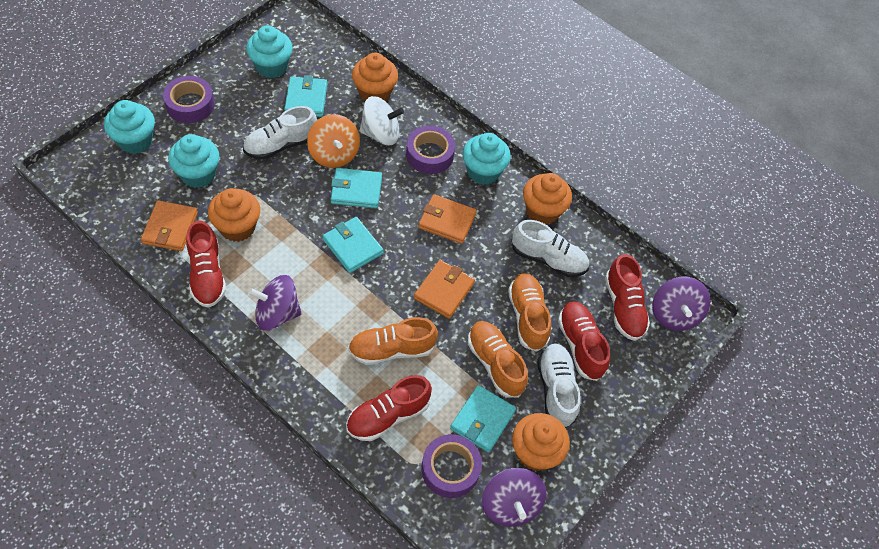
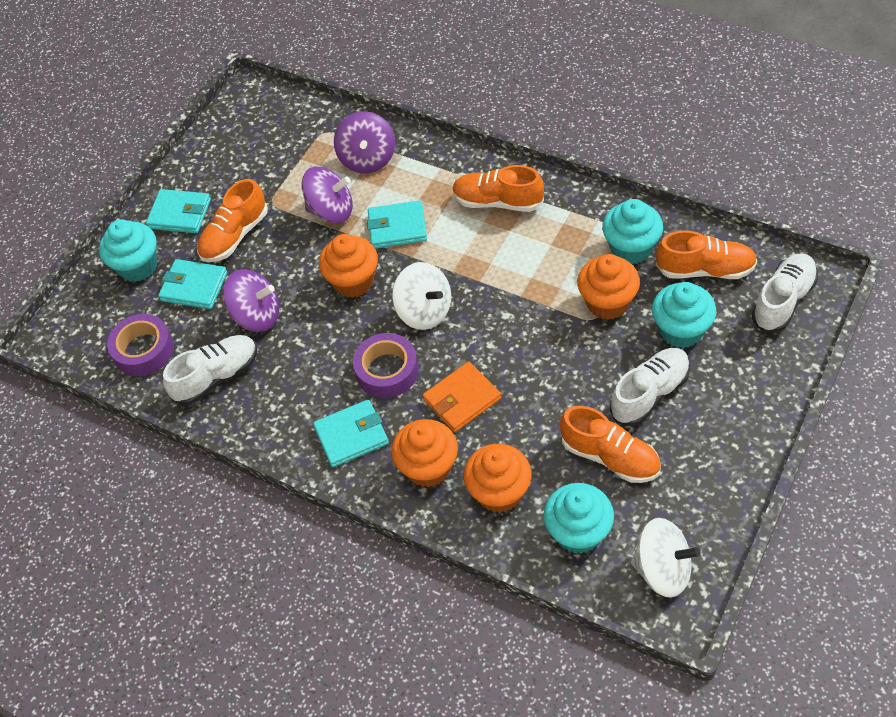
orange shoe: 3 -> 4
orange spinning top: 1 -> 0
orange wallet: 3 -> 1
purple tape: 3 -> 2
red shoe: 4 -> 0
white spinning top: 1 -> 2

